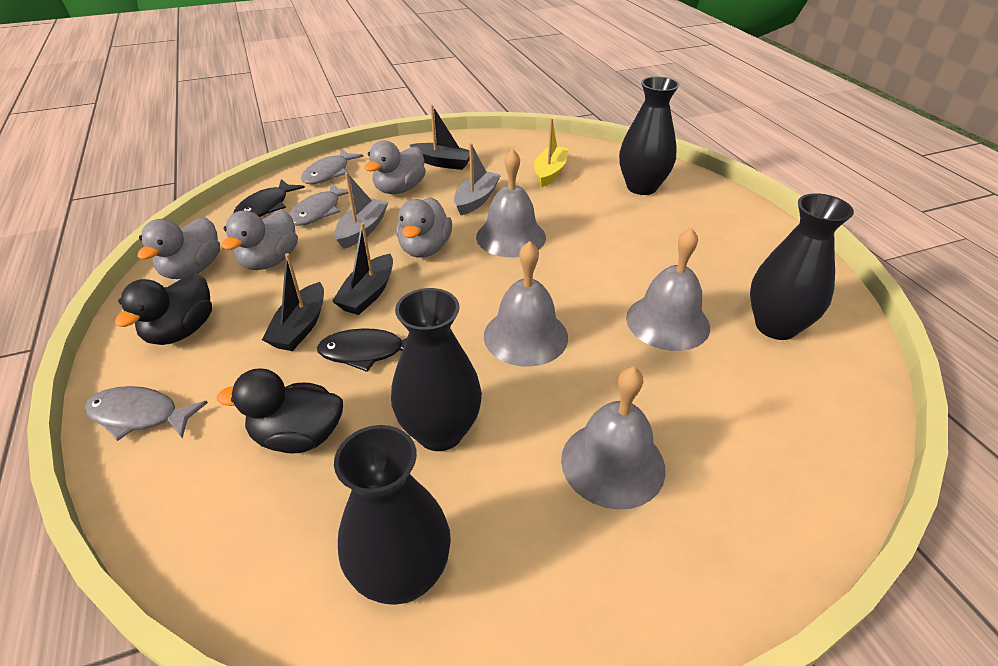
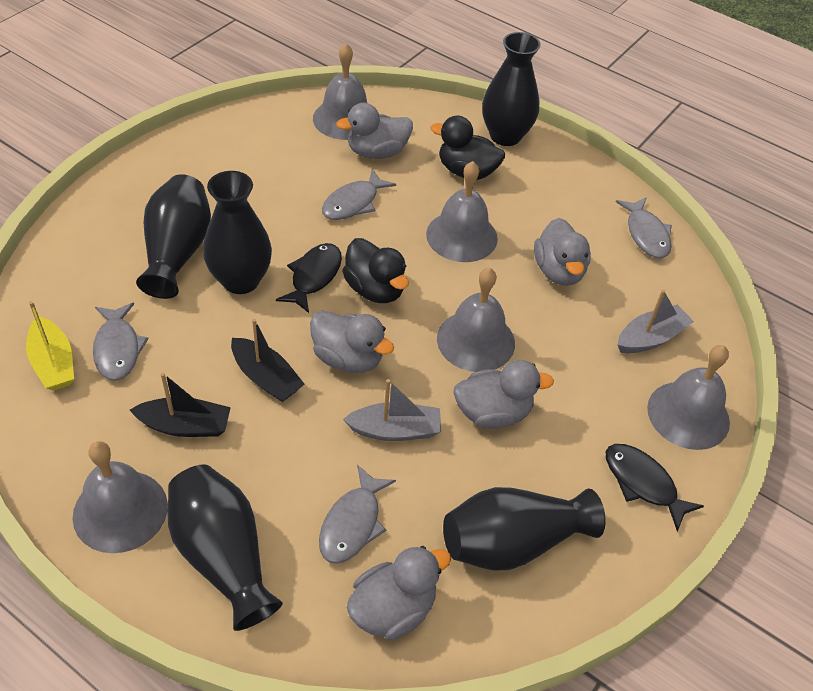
black boat: 3 -> 2
black vase: 4 -> 5
grey bell: 4 -> 5
grey duck: 4 -> 5
grey fish: 3 -> 4

